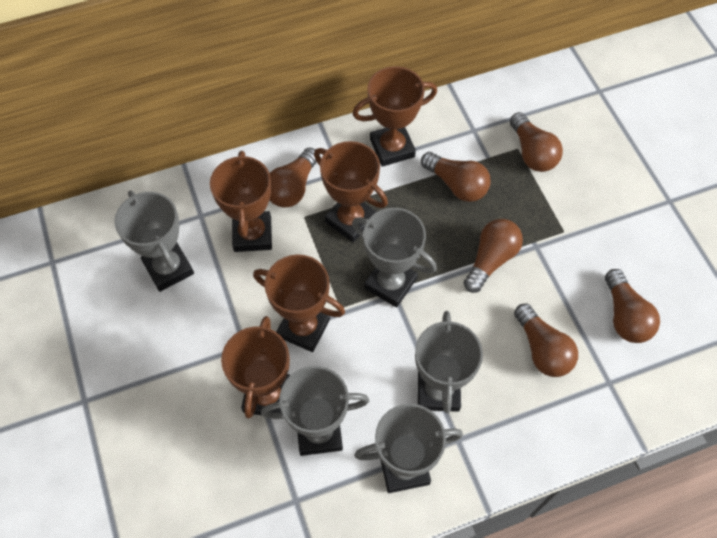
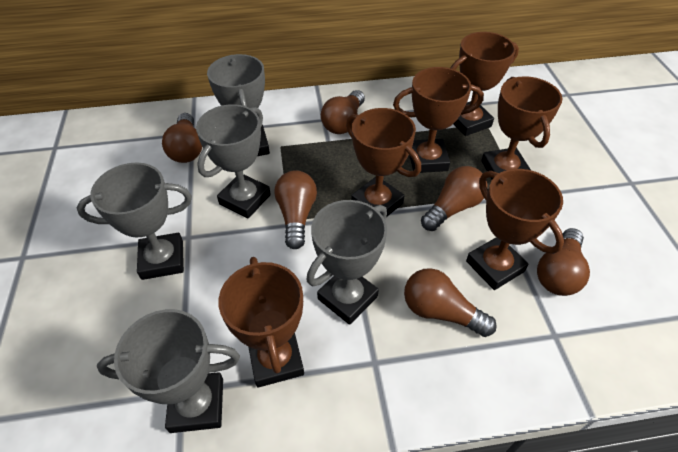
brown trophy: 5 -> 6

